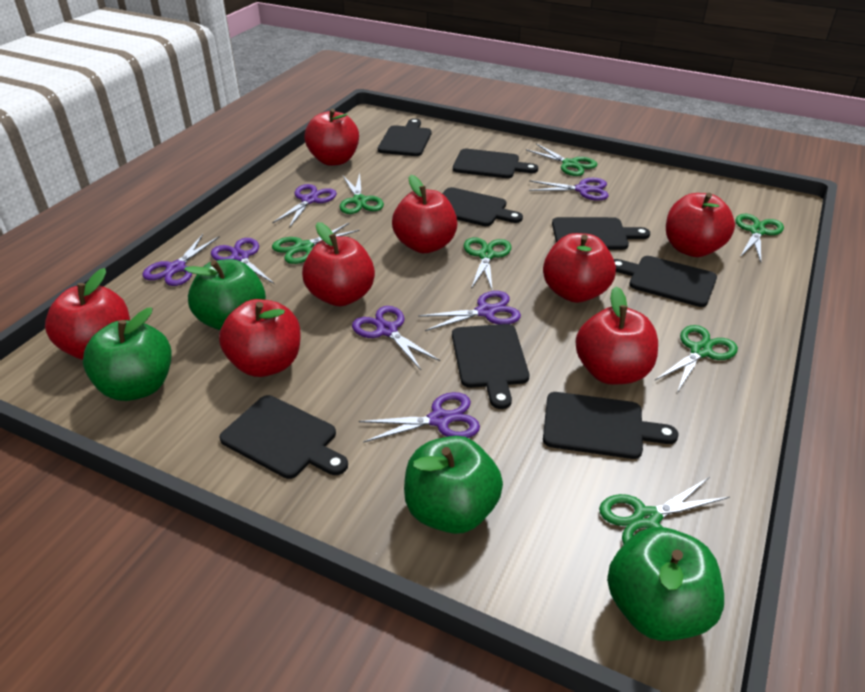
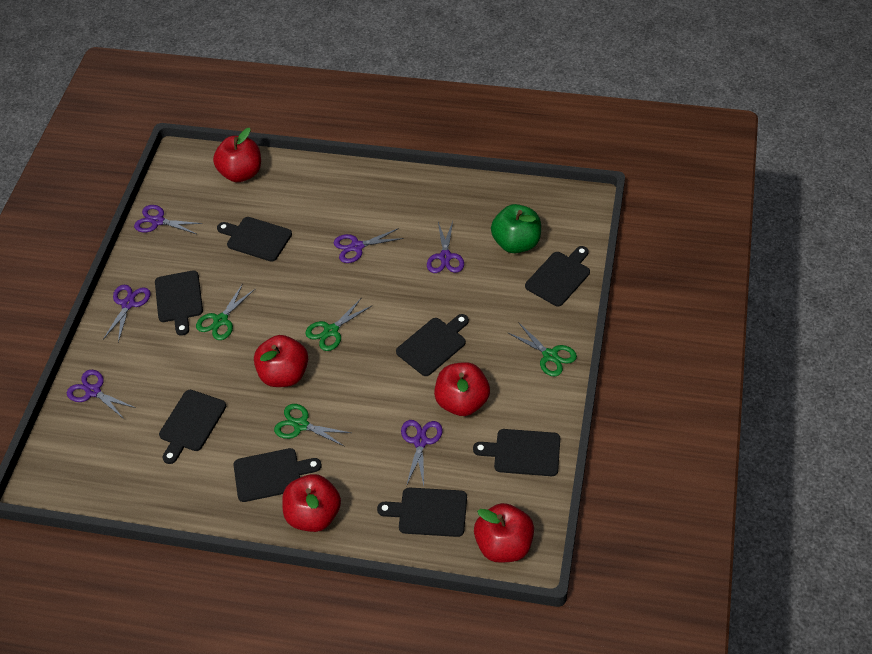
green apple: 4 -> 1
green scissors: 7 -> 4
purple scissors: 7 -> 6
red apple: 8 -> 5

